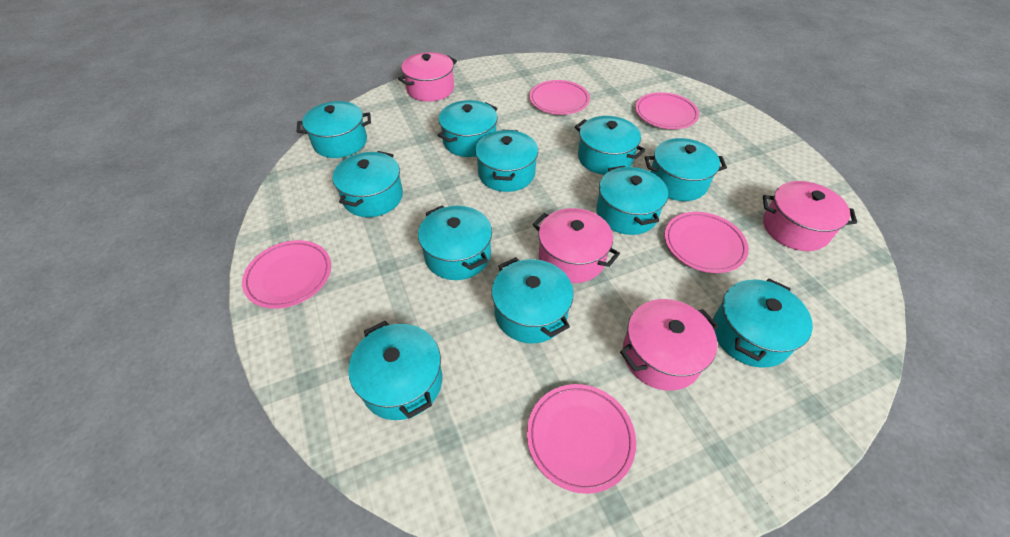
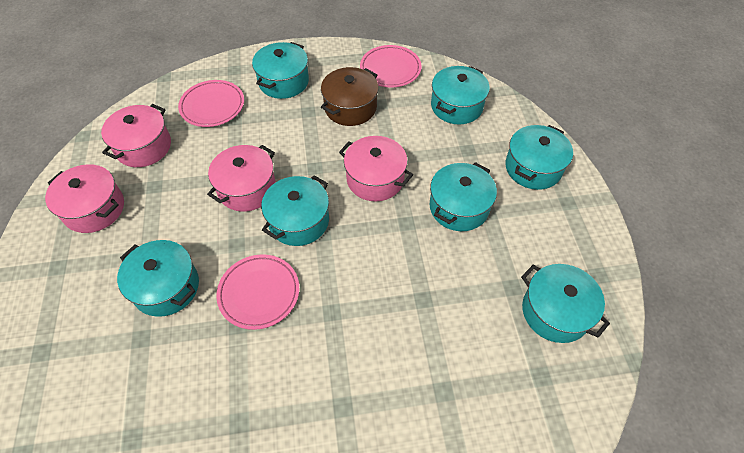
brown pot: 0 -> 1
pink plate: 5 -> 3
turquoise pot: 11 -> 7

